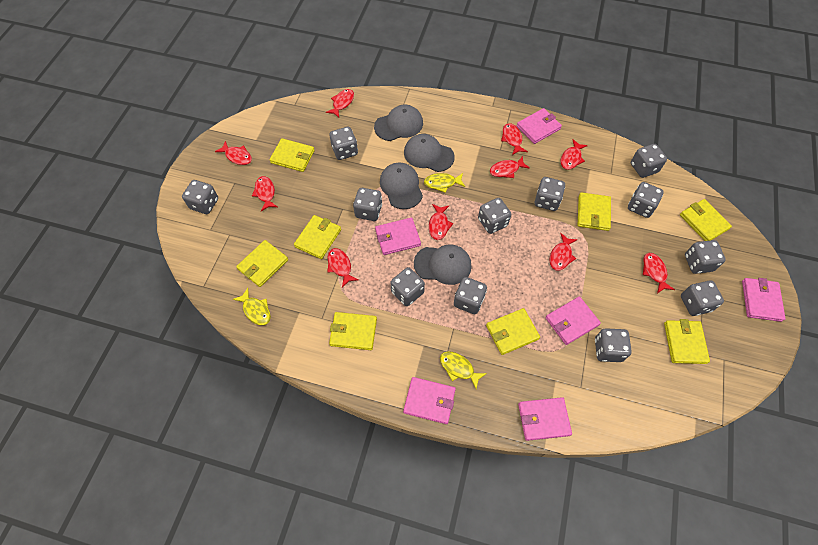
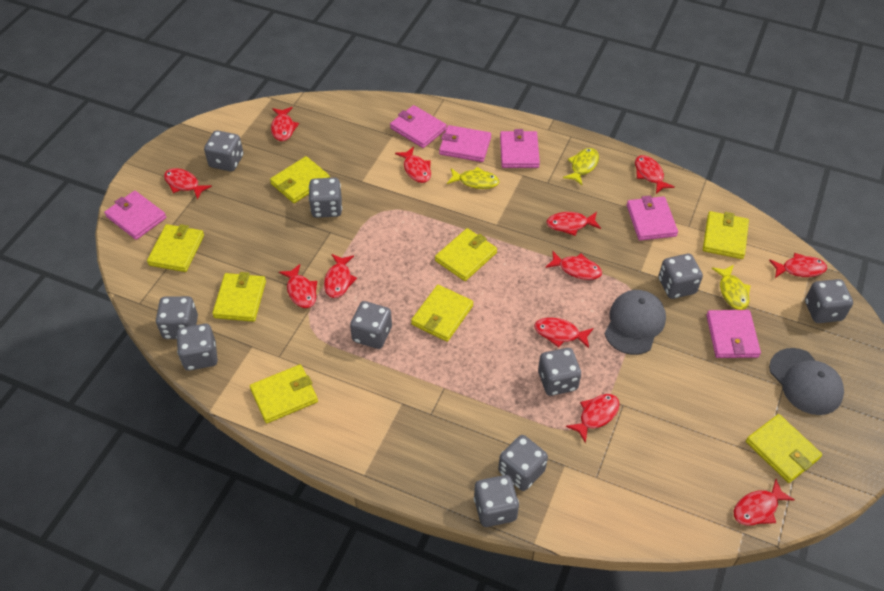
grey cap: 4 -> 2
grey dice: 12 -> 10
red fish: 10 -> 12

